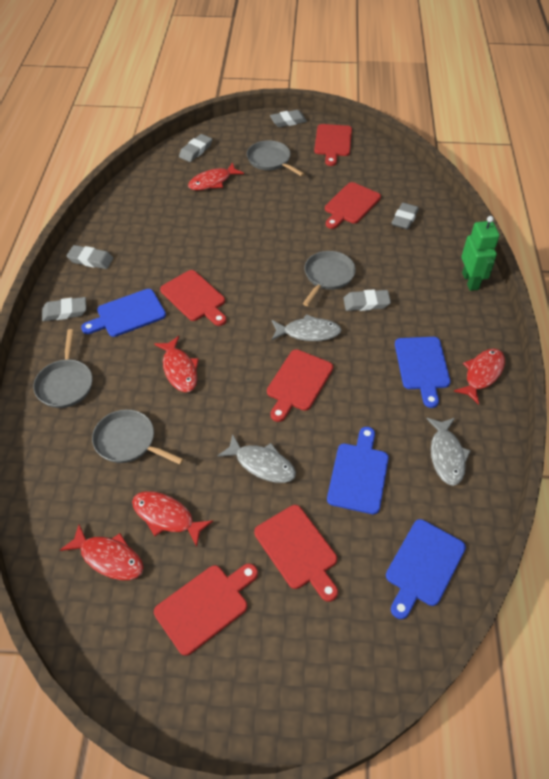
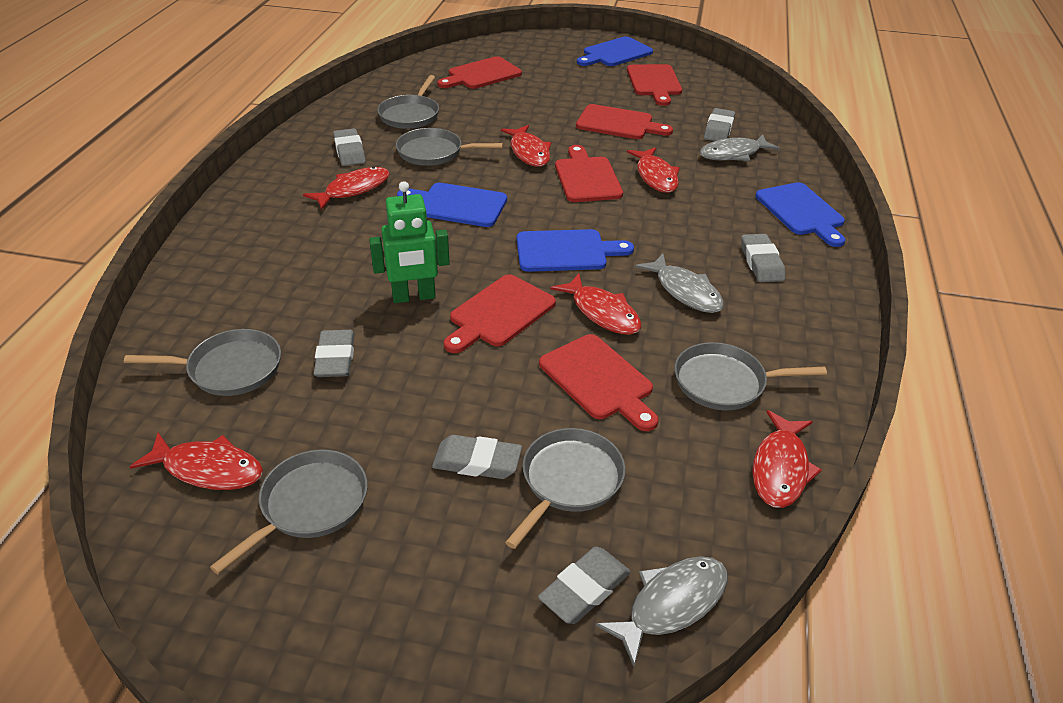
grey pan: 4 -> 6
red fish: 5 -> 6

